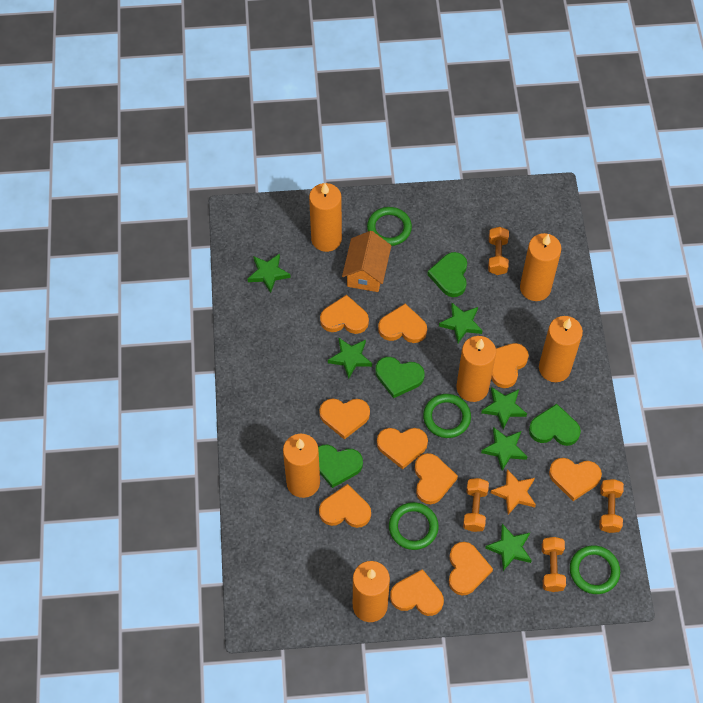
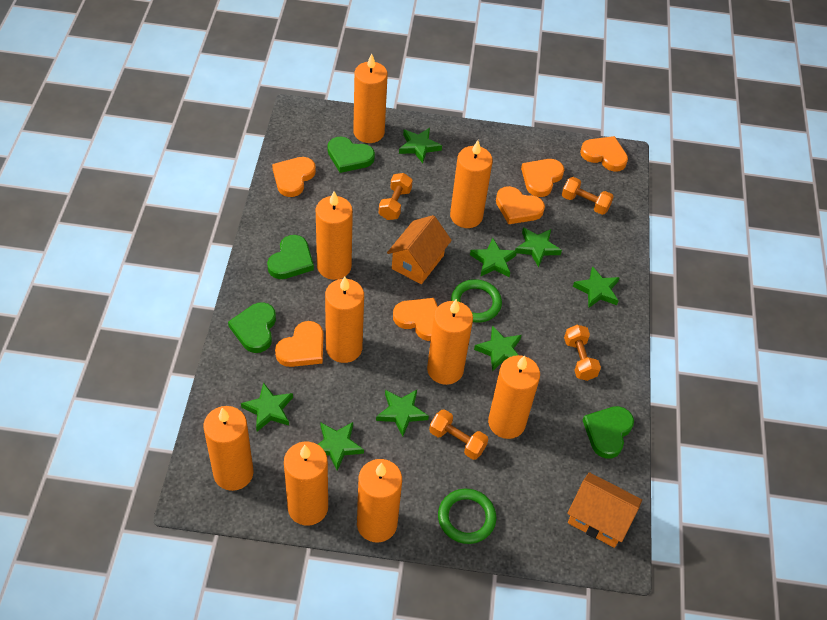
green ring: 4 -> 2
green star: 6 -> 8
orange candle: 6 -> 9
orange heart: 10 -> 6
orange house: 1 -> 2
orange star: 1 -> 0

